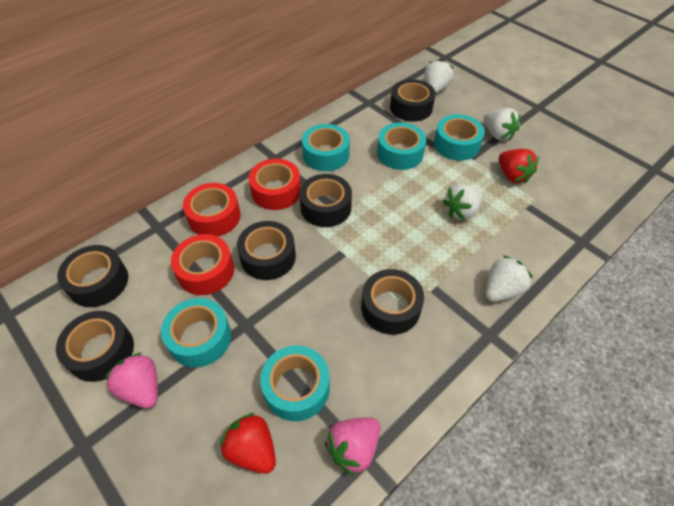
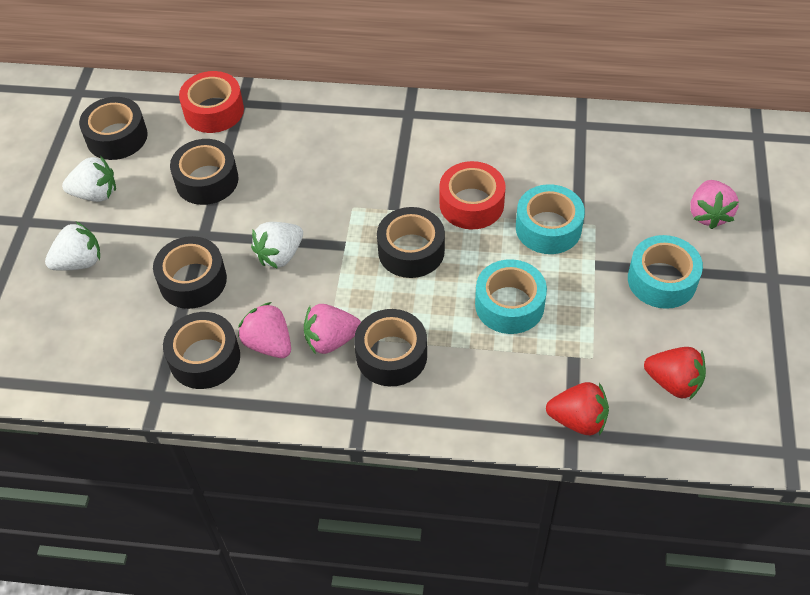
pink strawberry: 2 -> 3
red tape: 3 -> 2
turquoise tape: 5 -> 3
white strawberry: 4 -> 3

